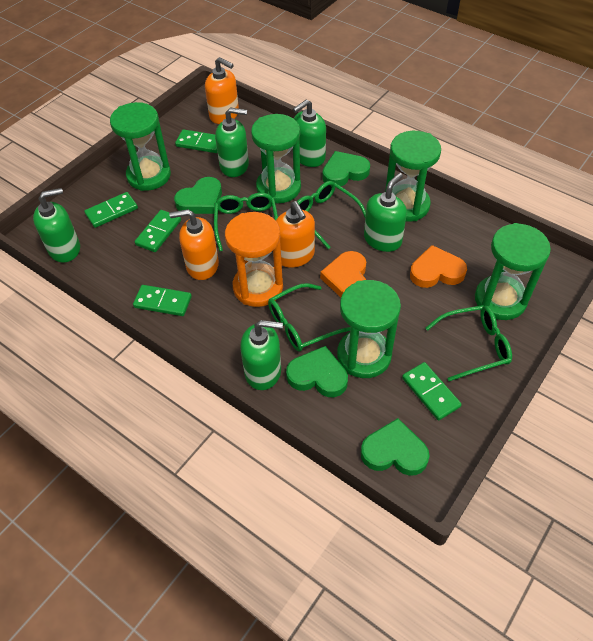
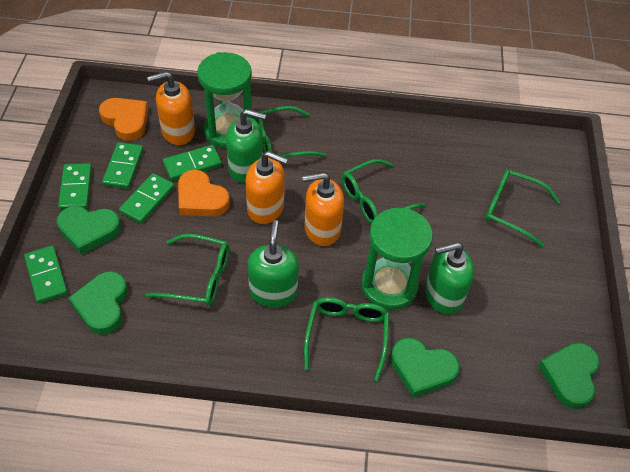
green glasses: 4 -> 5
green hourglass: 5 -> 2
green soap dispenser: 5 -> 3
orange hourglass: 1 -> 0

